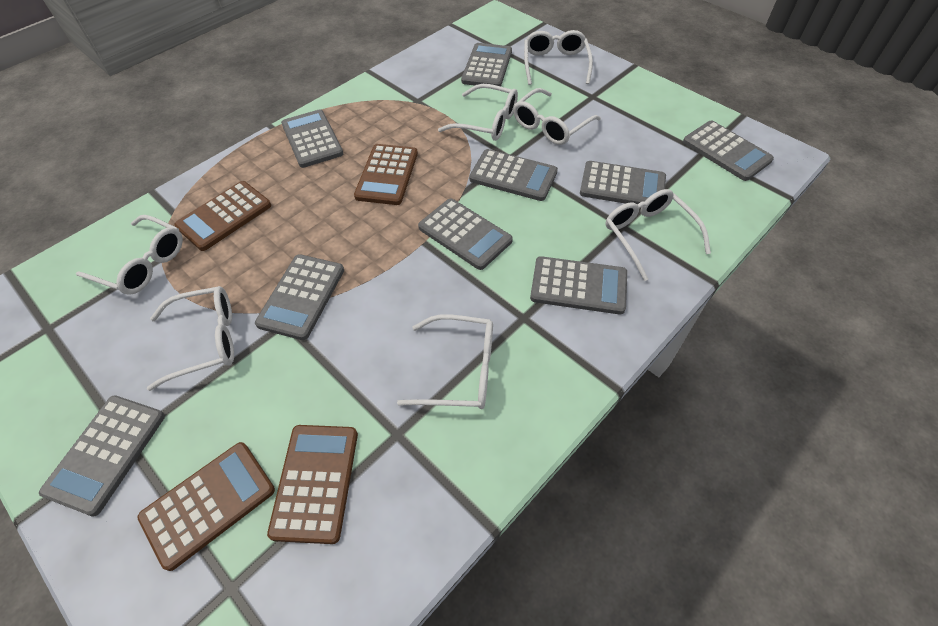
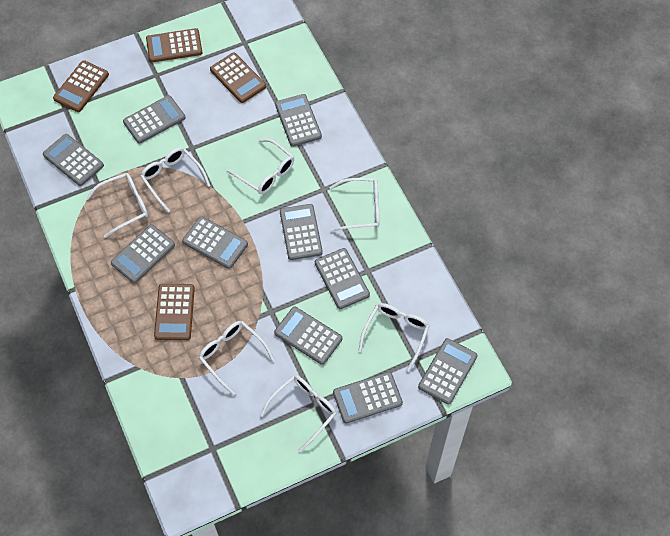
grey calculator: 9 -> 10

